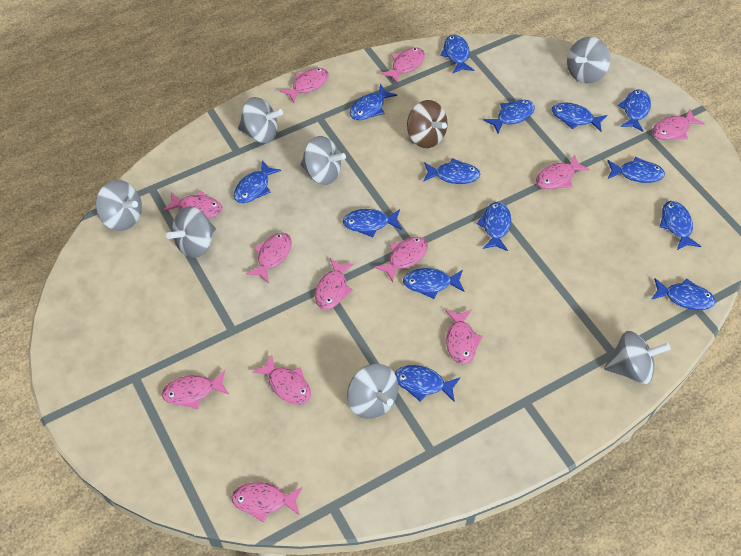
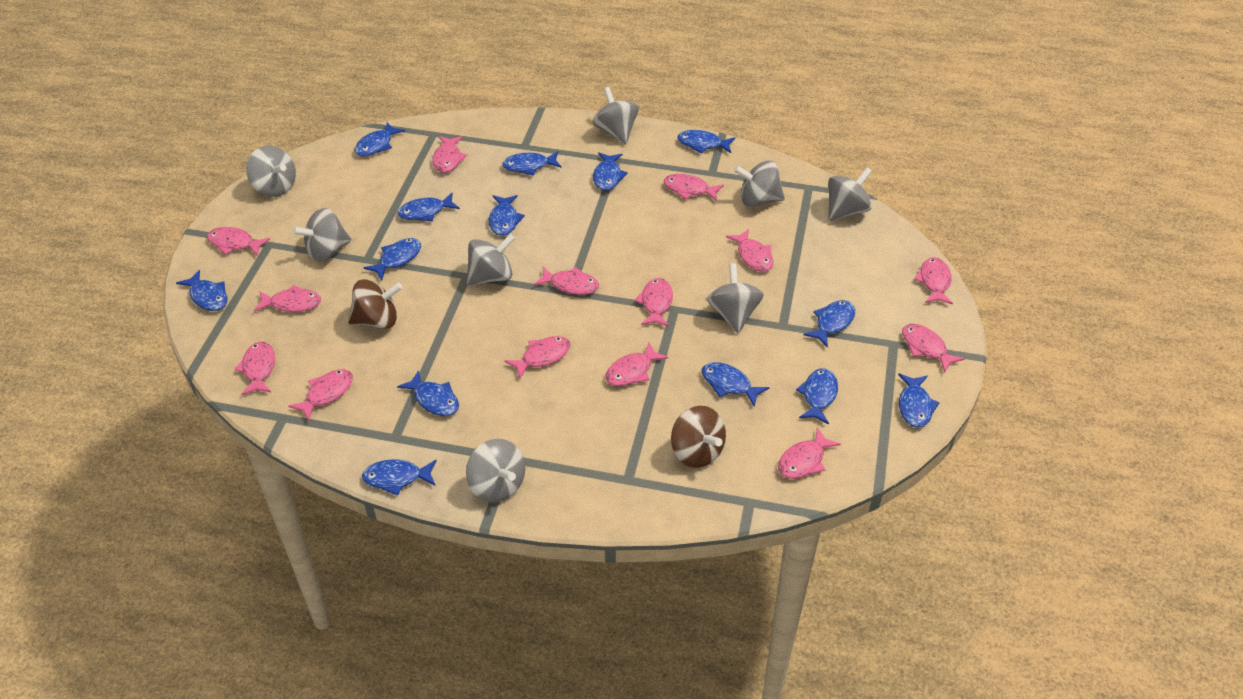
brown spinning top: 1 -> 2
grey spinning top: 7 -> 8
pink fish: 12 -> 14

